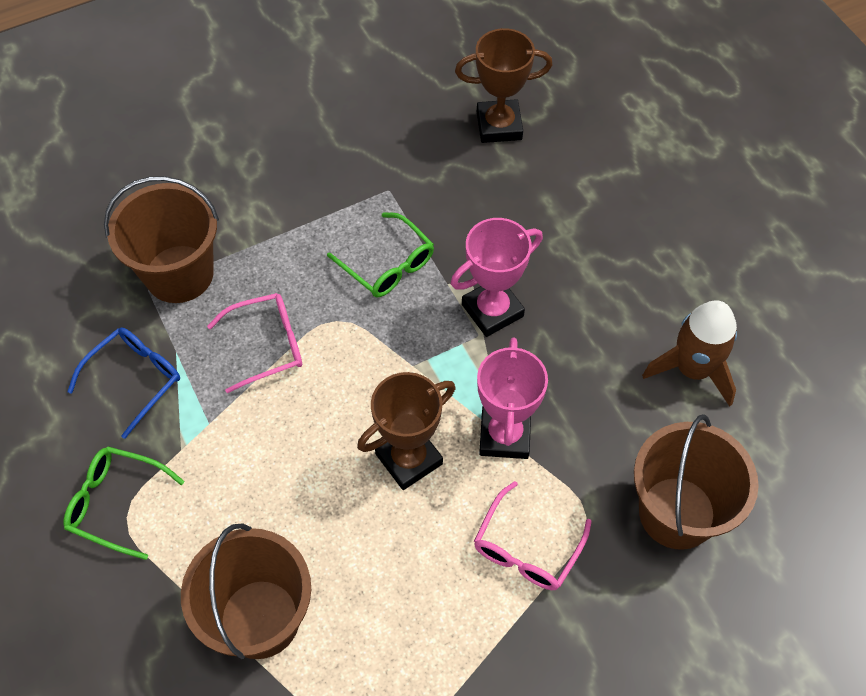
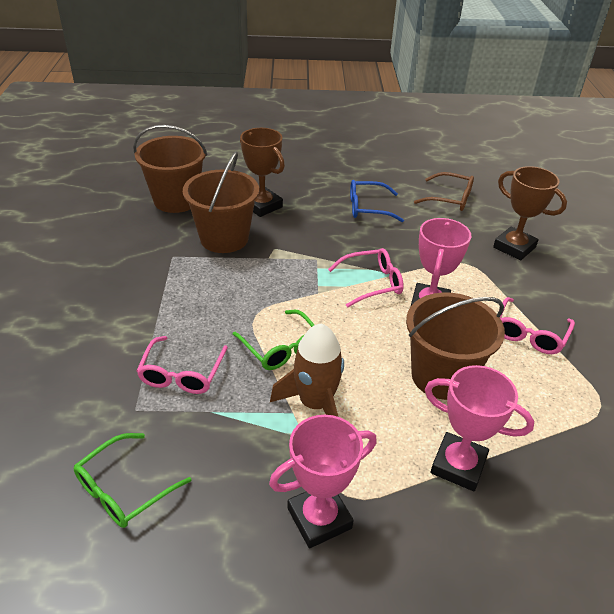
brown glasses: 0 -> 1
pink glasses: 2 -> 3
pink trophy: 2 -> 3

